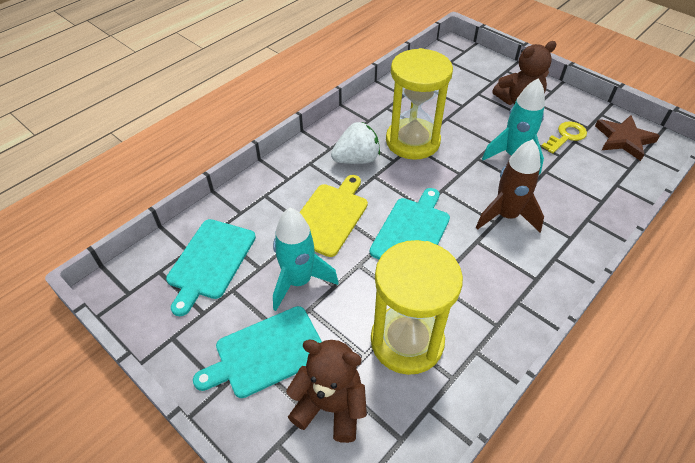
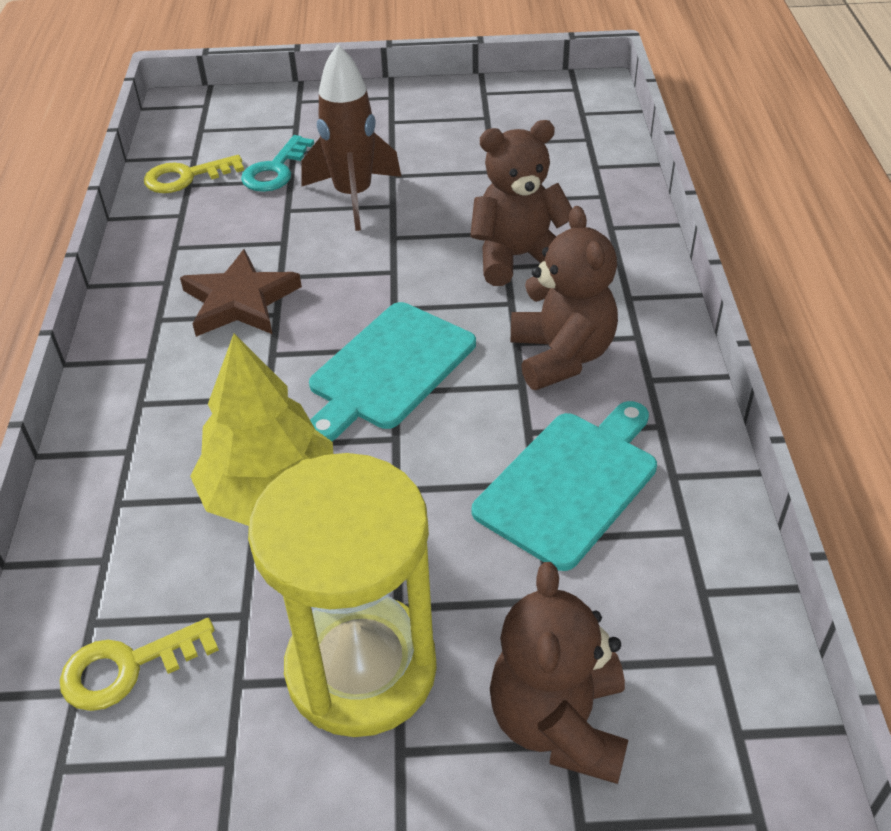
brown teddy bear: 2 -> 3
turquoise cutting board: 3 -> 2
turquoise key: 0 -> 1
turquoise rocket: 2 -> 0
white strawberry: 1 -> 0
yellow cutting board: 1 -> 0
yellow hourglass: 2 -> 1
yellow key: 1 -> 2
yellow tree: 0 -> 1

